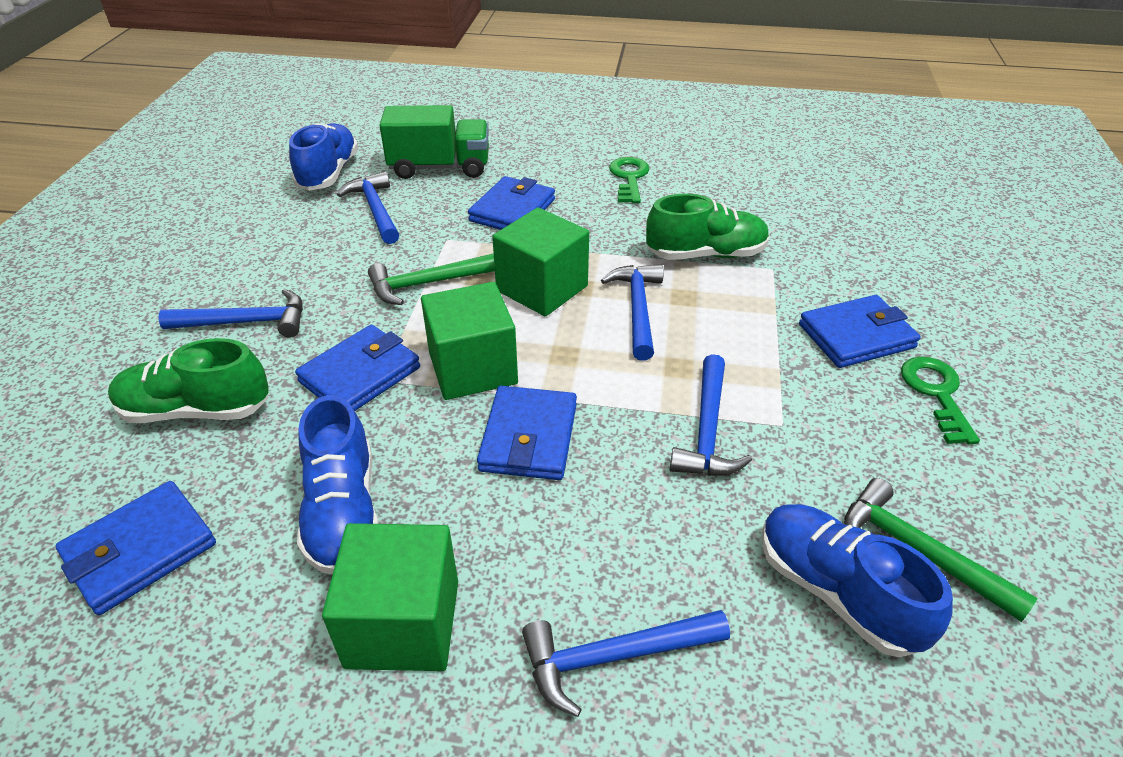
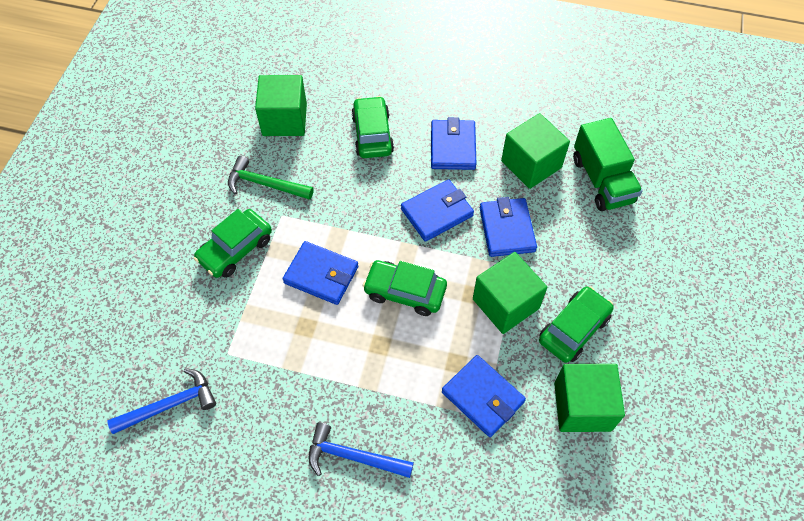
blue hammer: 5 -> 2
blue shoe: 3 -> 0
green car: 0 -> 4
green cube: 3 -> 4
green hammer: 2 -> 1
green key: 2 -> 0
green shoe: 2 -> 0

